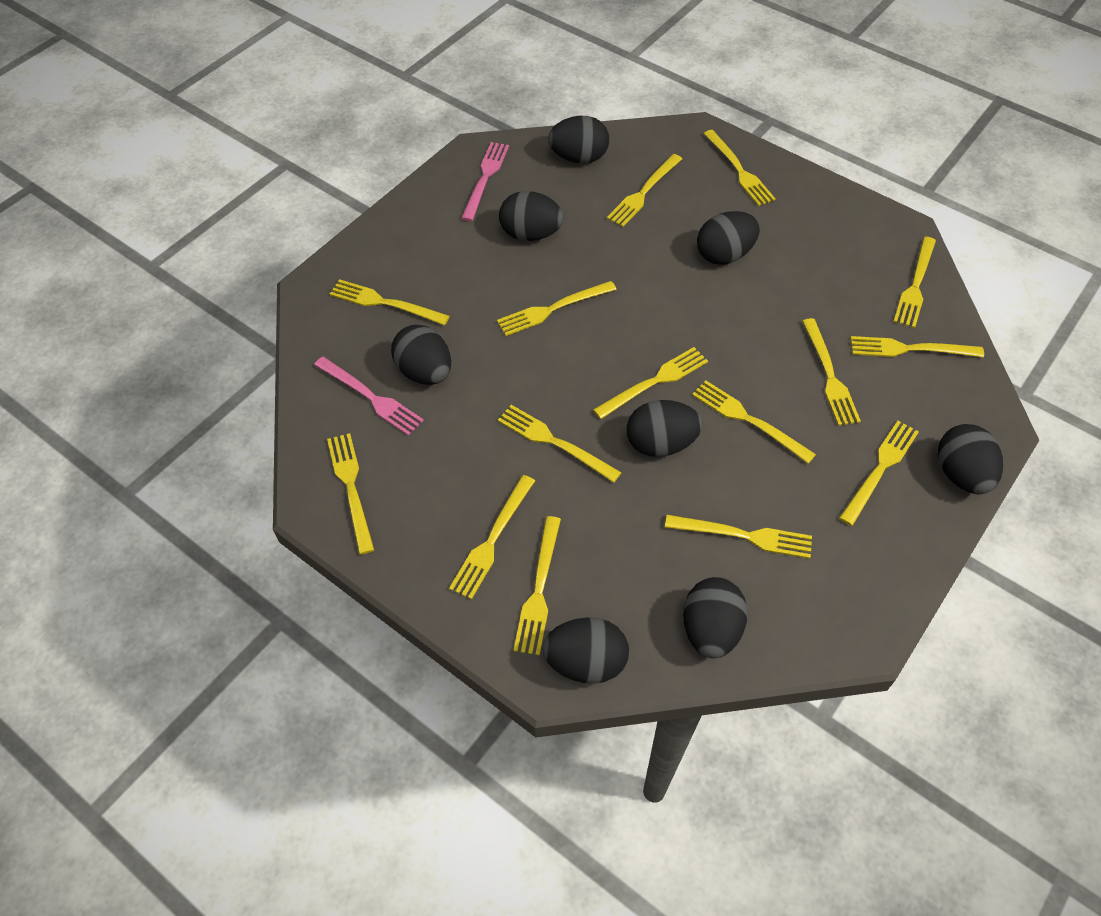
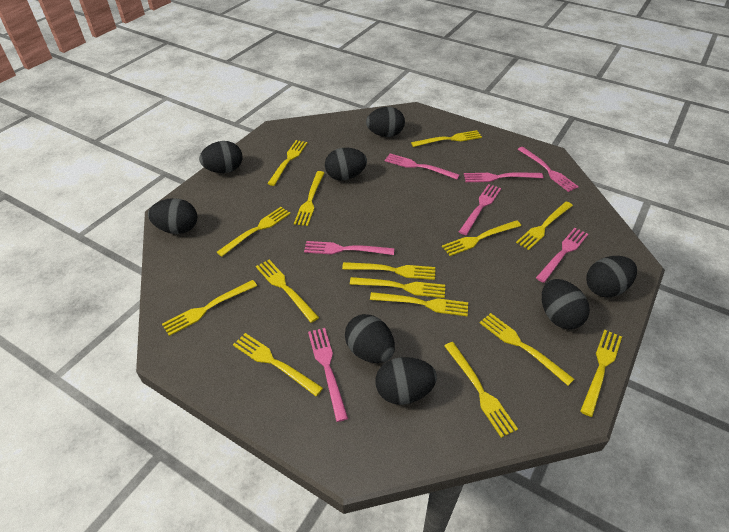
pink fork: 2 -> 7

